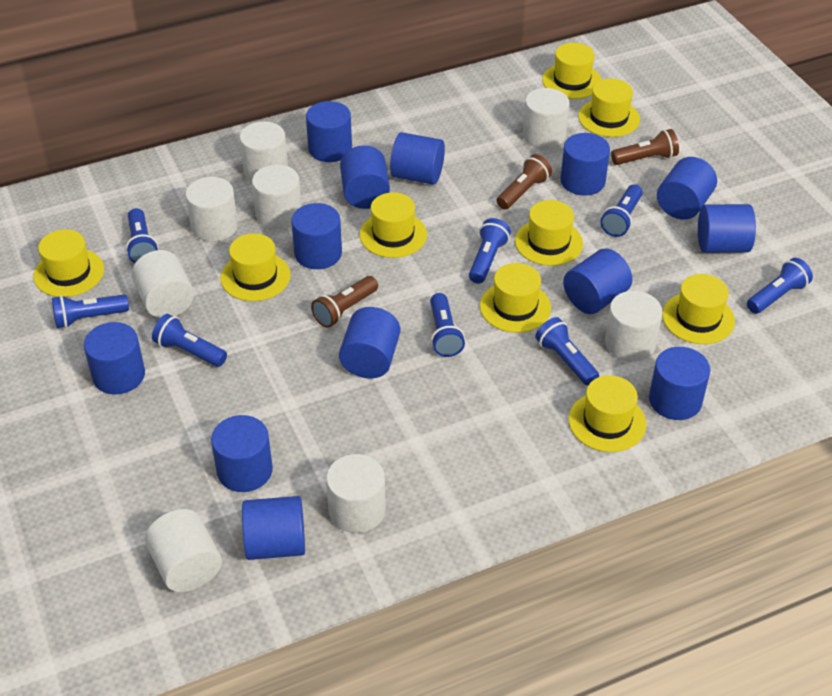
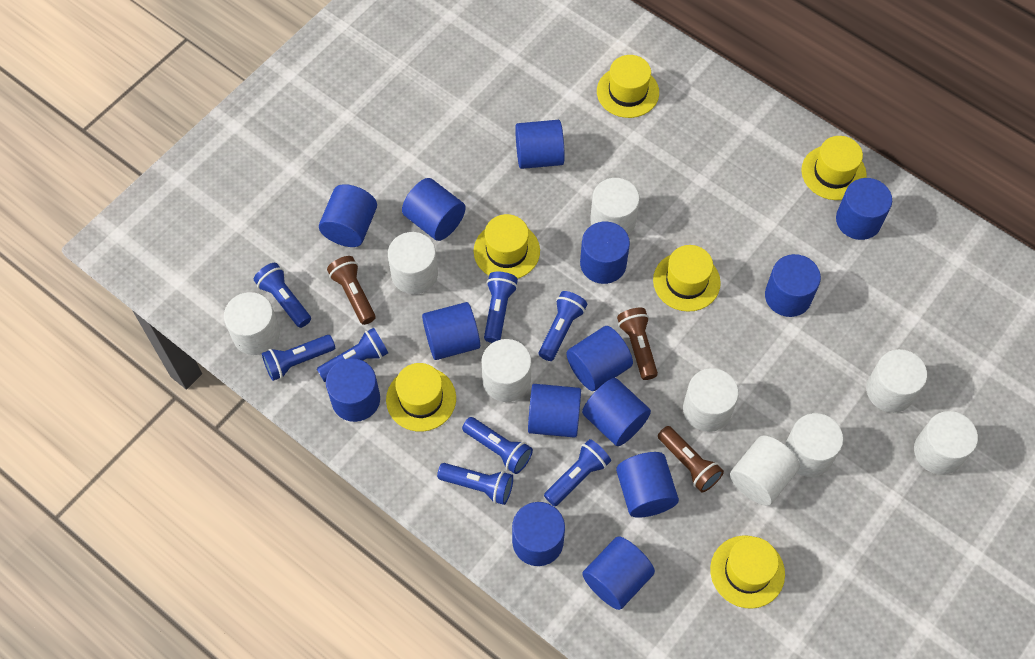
blue cylinder: 13 -> 14
white cylinder: 8 -> 9
yellow hat: 9 -> 6

